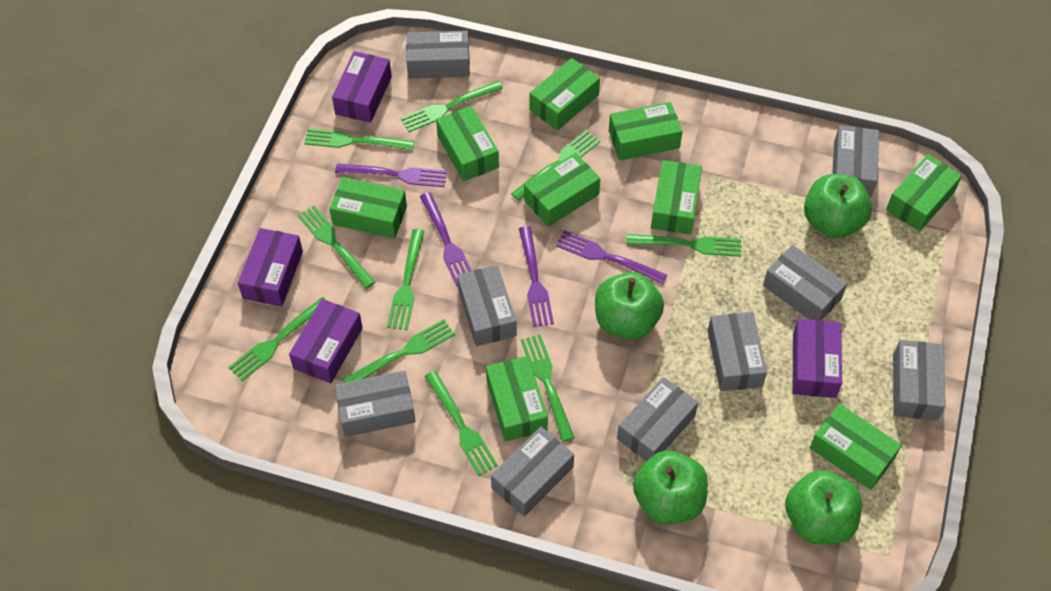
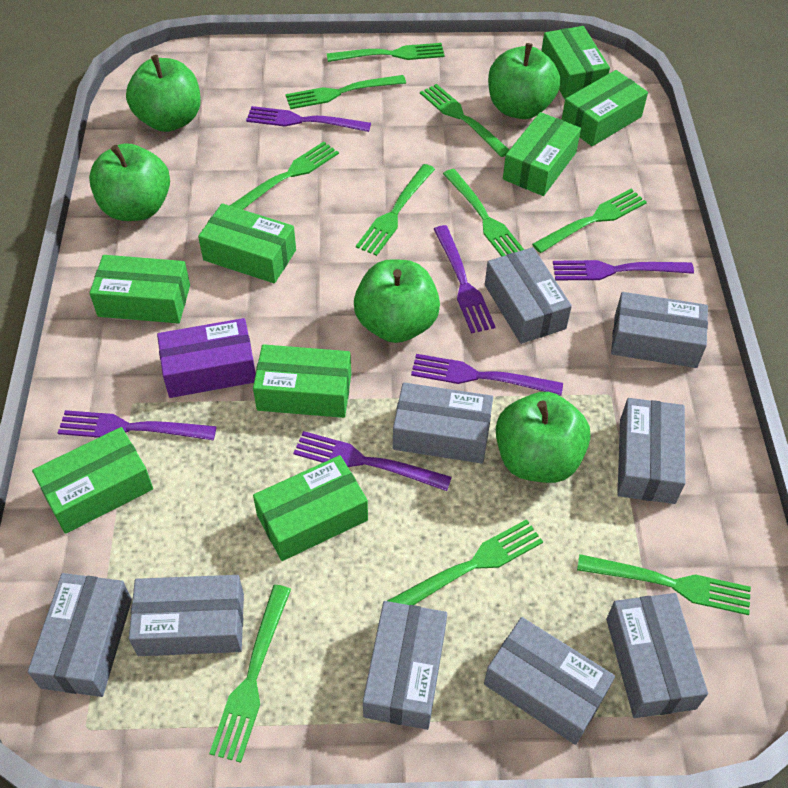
green apple: 4 -> 5
green box: 9 -> 8
purple box: 4 -> 1
purple fork: 4 -> 6

